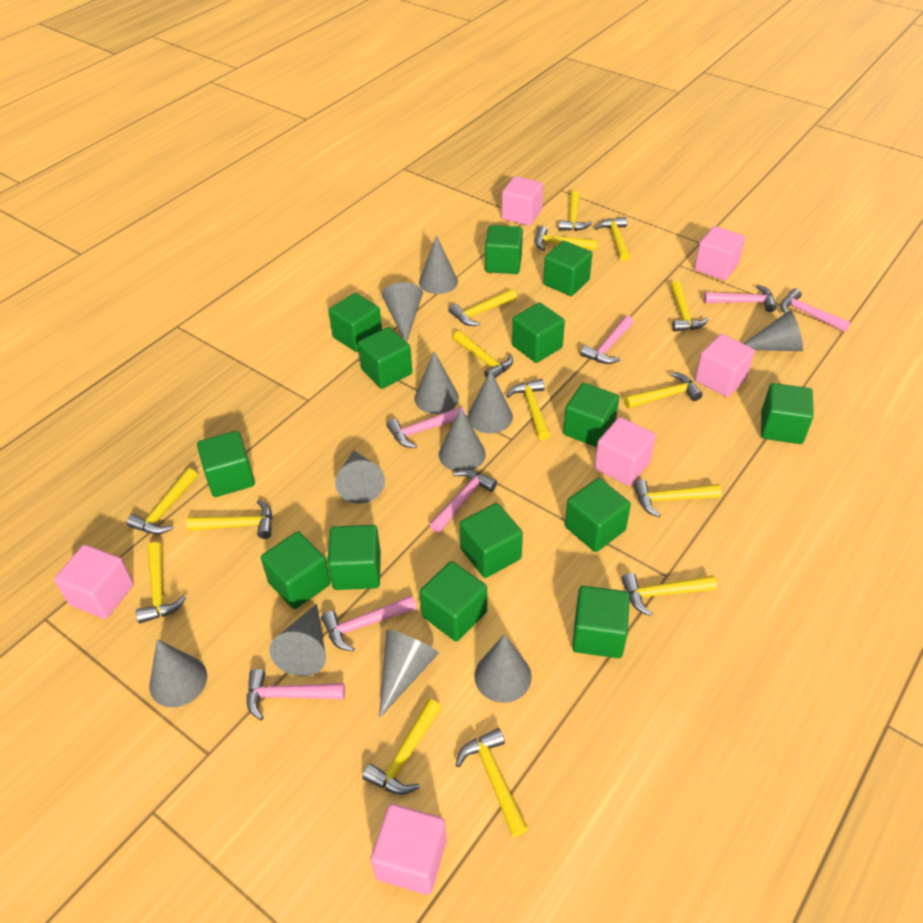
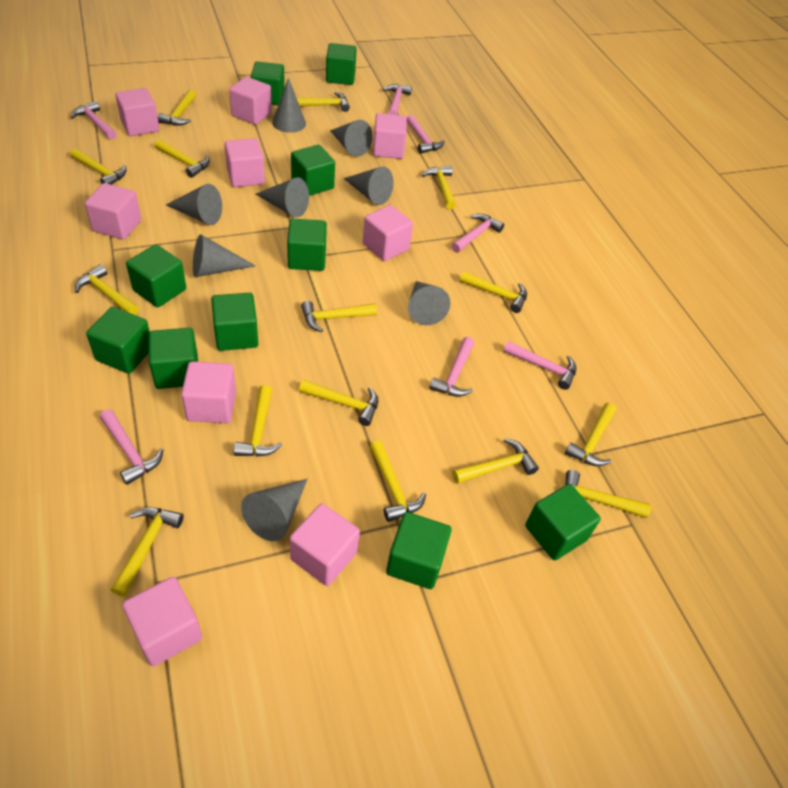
green cube: 14 -> 10
grey cone: 11 -> 8
pink cube: 6 -> 9

